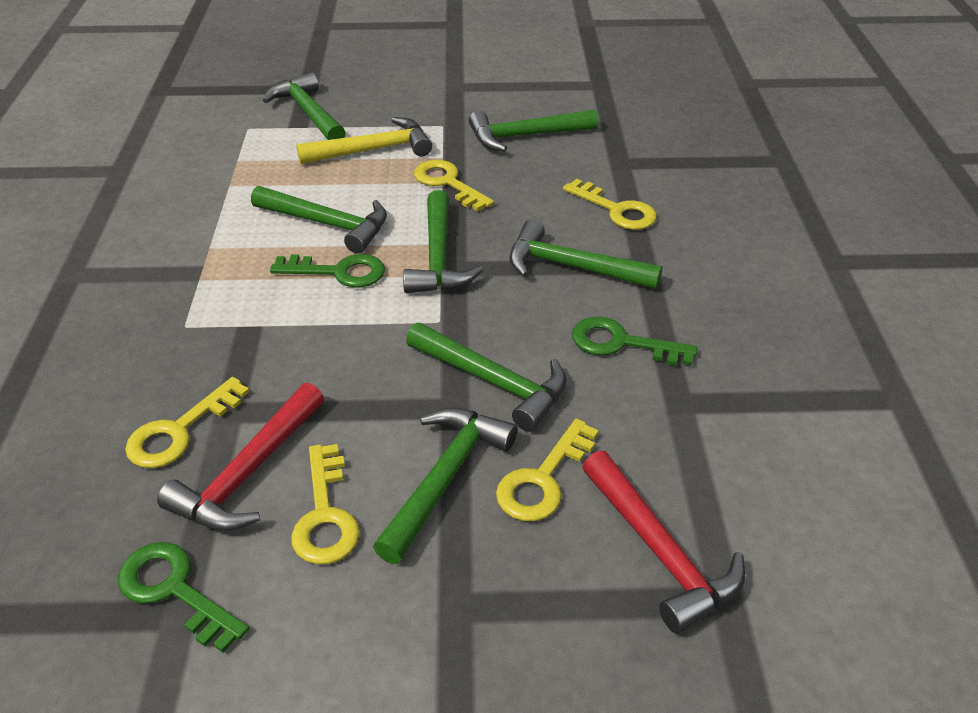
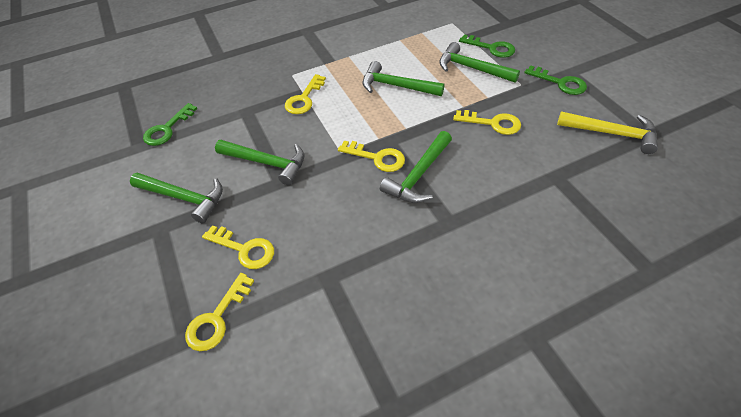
green hammer: 7 -> 5
red hammer: 2 -> 0

